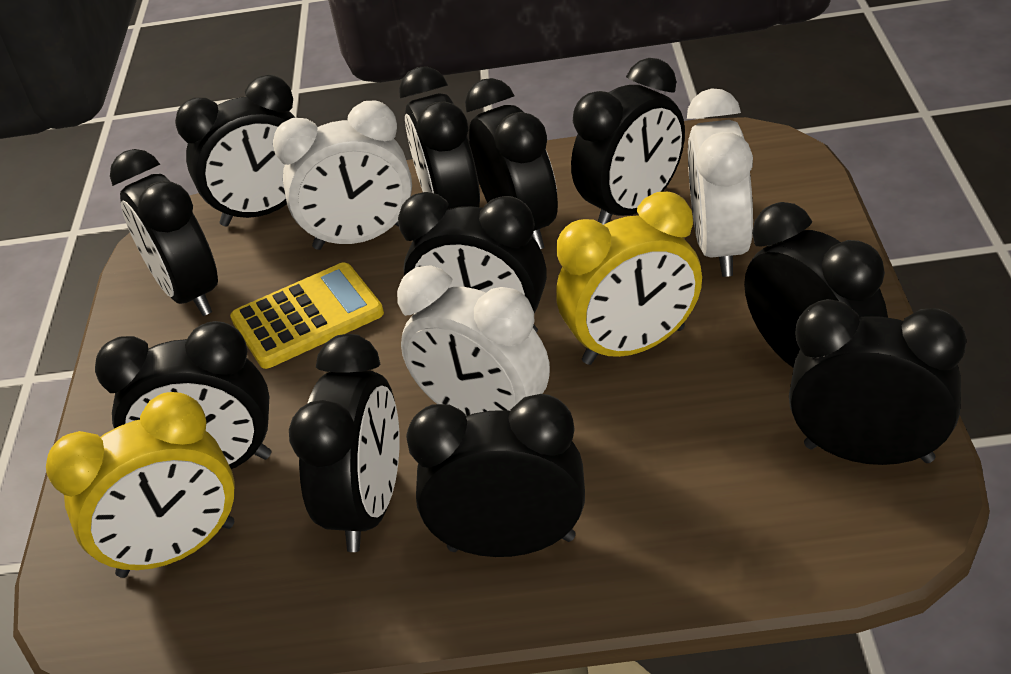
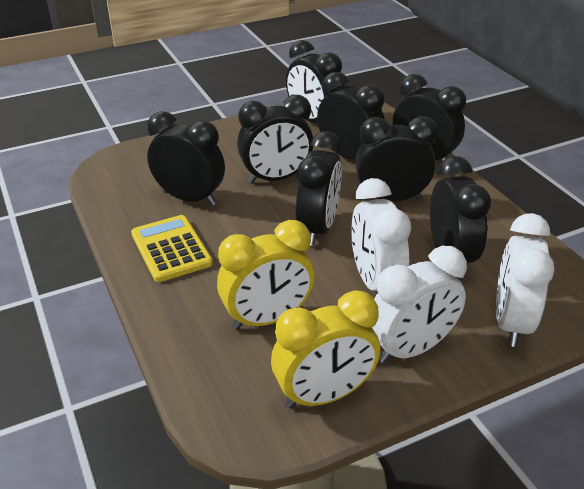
black clock: 11 -> 8

